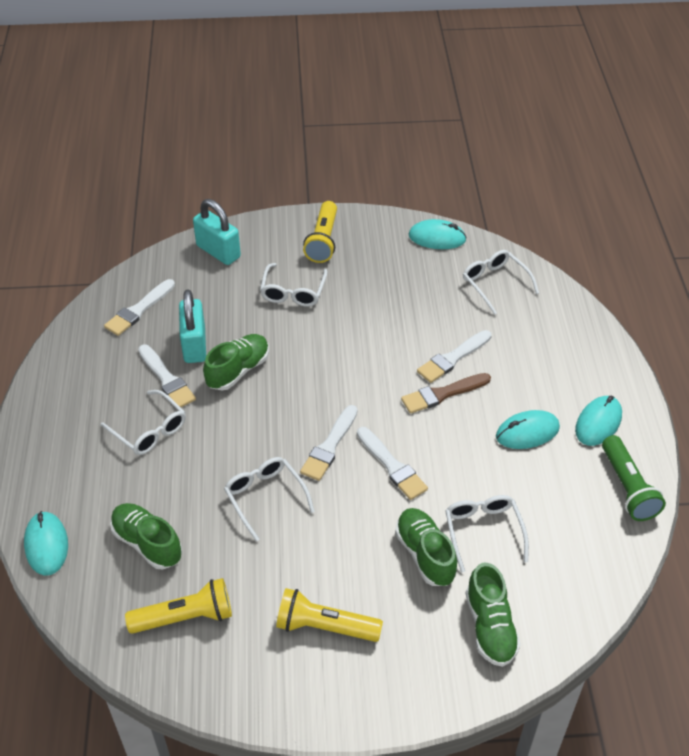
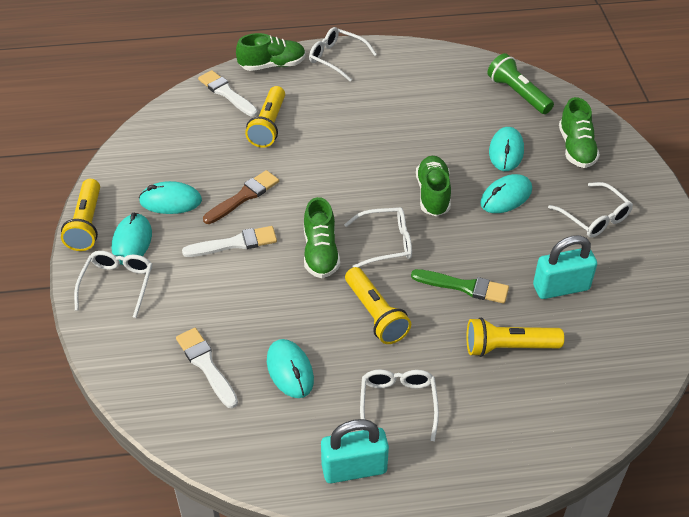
green brush: 0 -> 1
turquoise mouse: 4 -> 5
white brush: 5 -> 3
yellow flashlight: 3 -> 4

